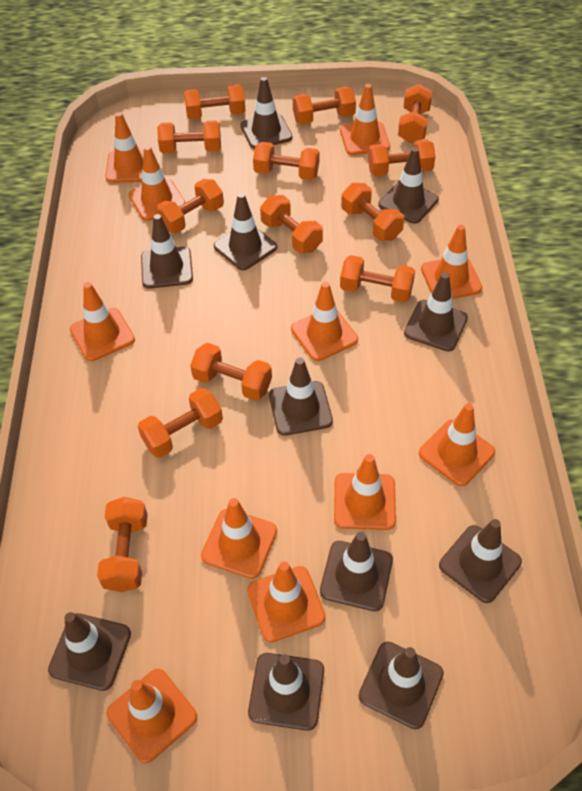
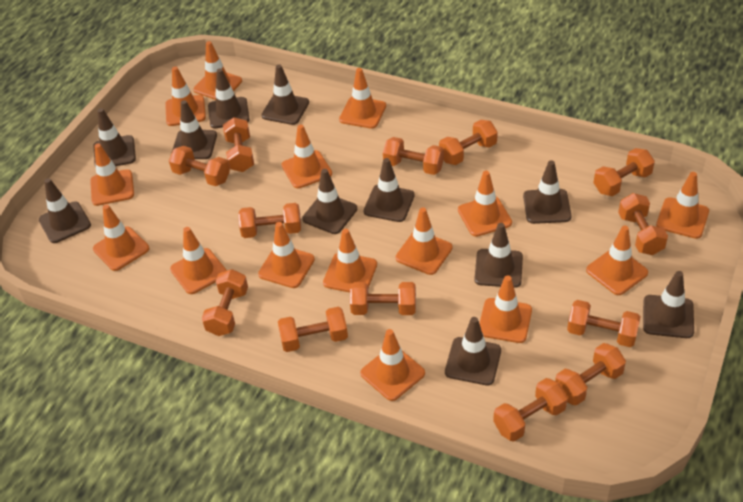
orange traffic cone: 11 -> 15

